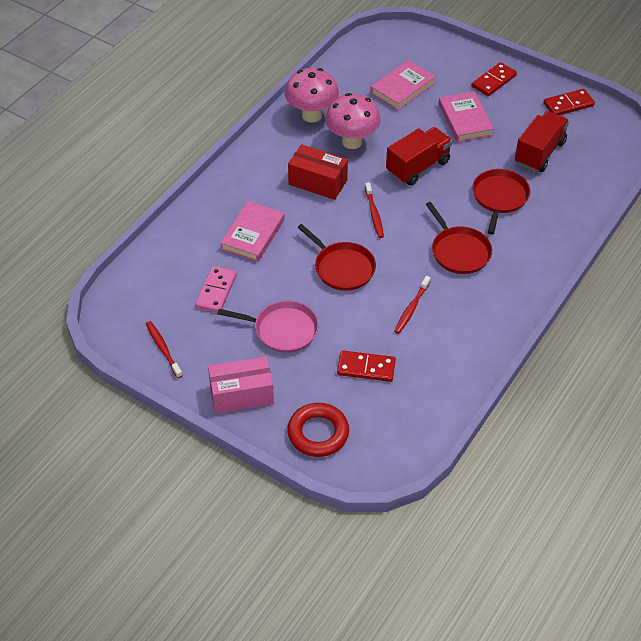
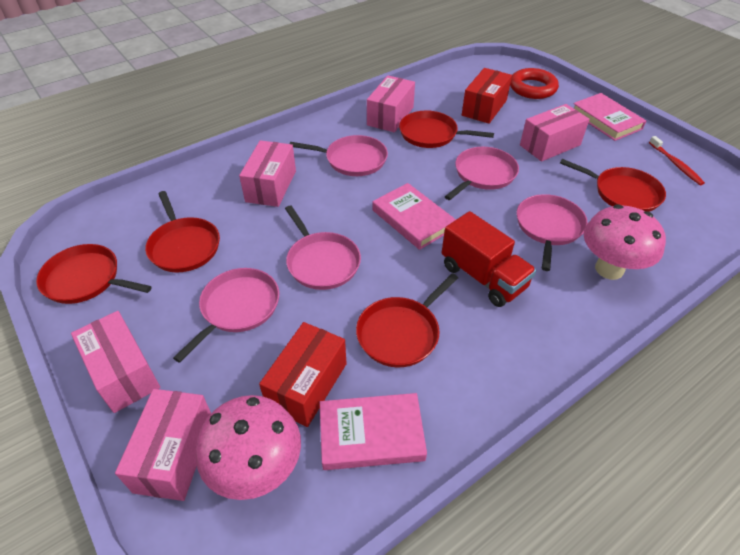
pink box: 1 -> 5
pink domino: 1 -> 0
pink pan: 1 -> 5
red box: 1 -> 2
red domino: 3 -> 0
red pan: 3 -> 5
red toothbrush: 3 -> 1
red truck: 2 -> 1

